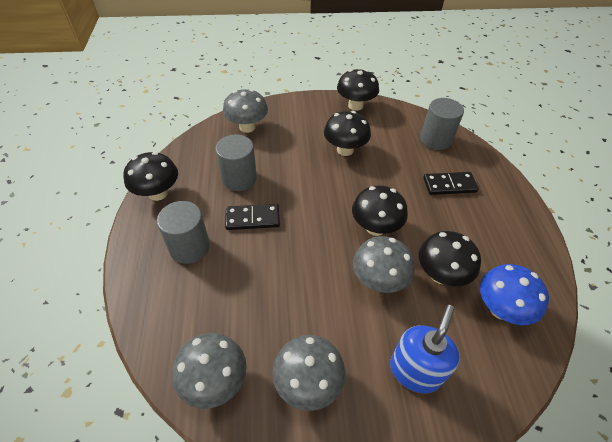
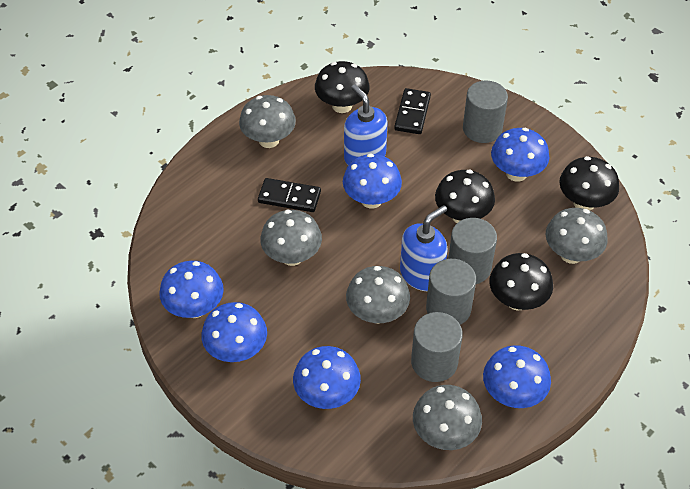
black mushroom: 5 -> 4
blue mushroom: 1 -> 6
blue soap dispenser: 1 -> 2
grey cylinder: 3 -> 4
grey mushroom: 4 -> 5

